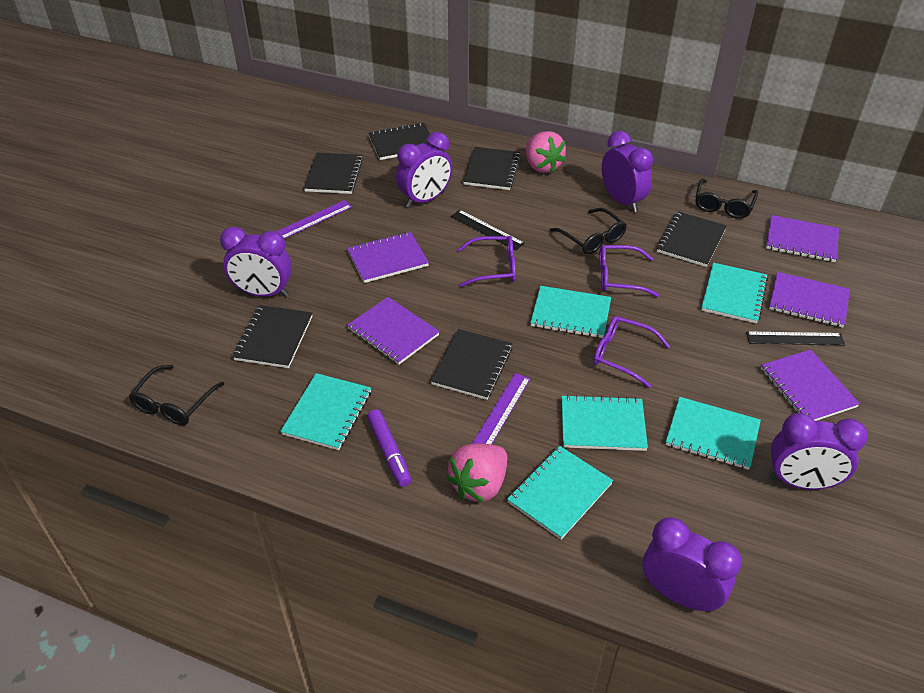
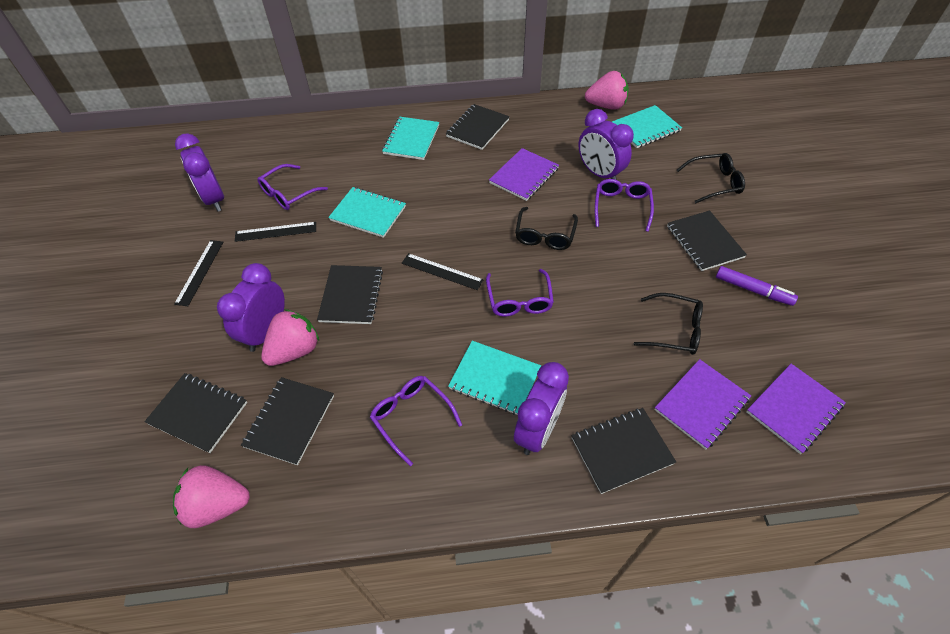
black ruler: 2 -> 3
pink strawberry: 2 -> 3
purple clock: 5 -> 4
purple glasses: 3 -> 4
purple notebook: 5 -> 3
purple ruler: 2 -> 0
turquoise notebook: 6 -> 4

